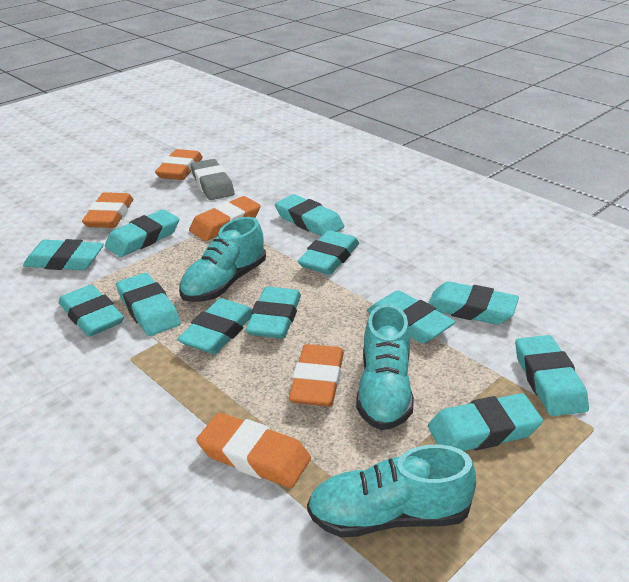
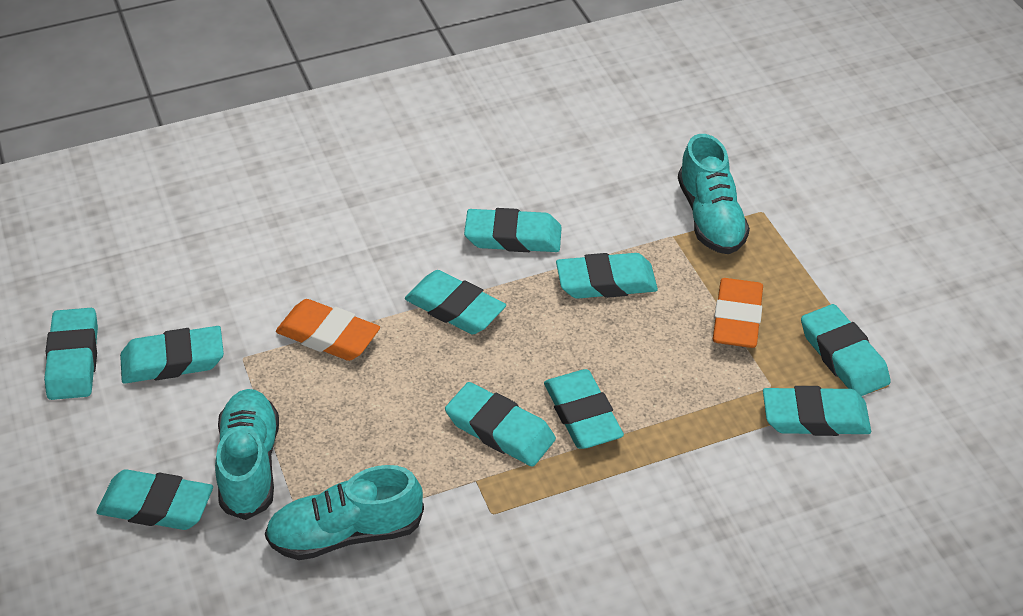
grey eraser: 1 -> 0
orange eraser: 5 -> 2
turquoise eraser: 12 -> 10

